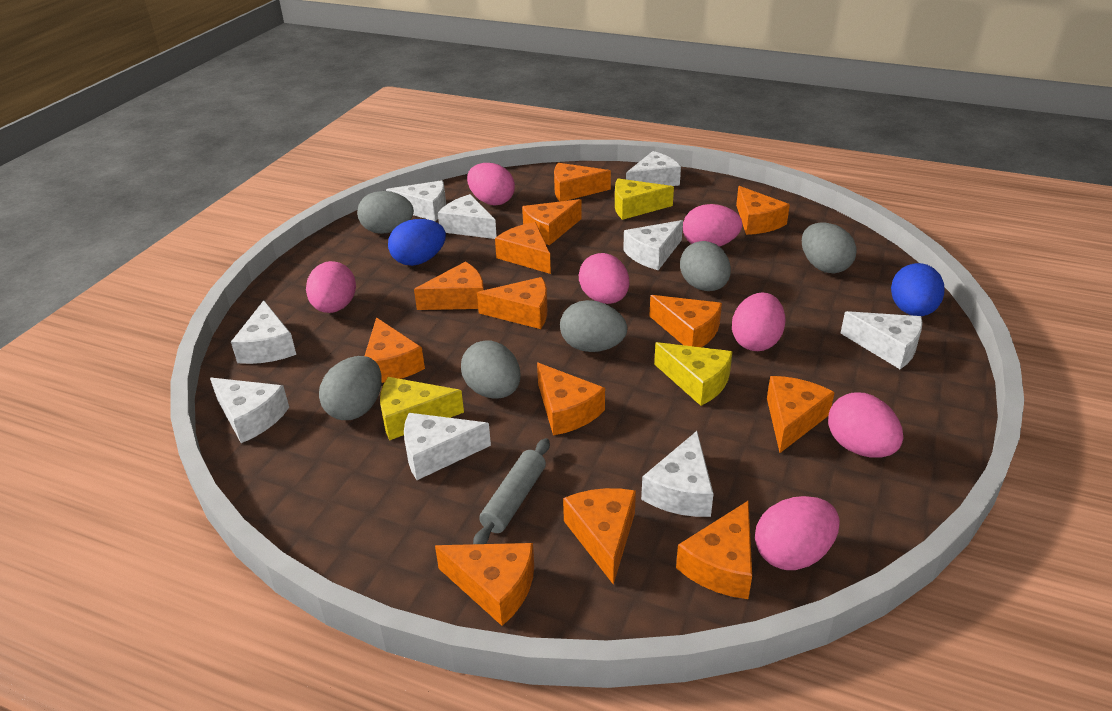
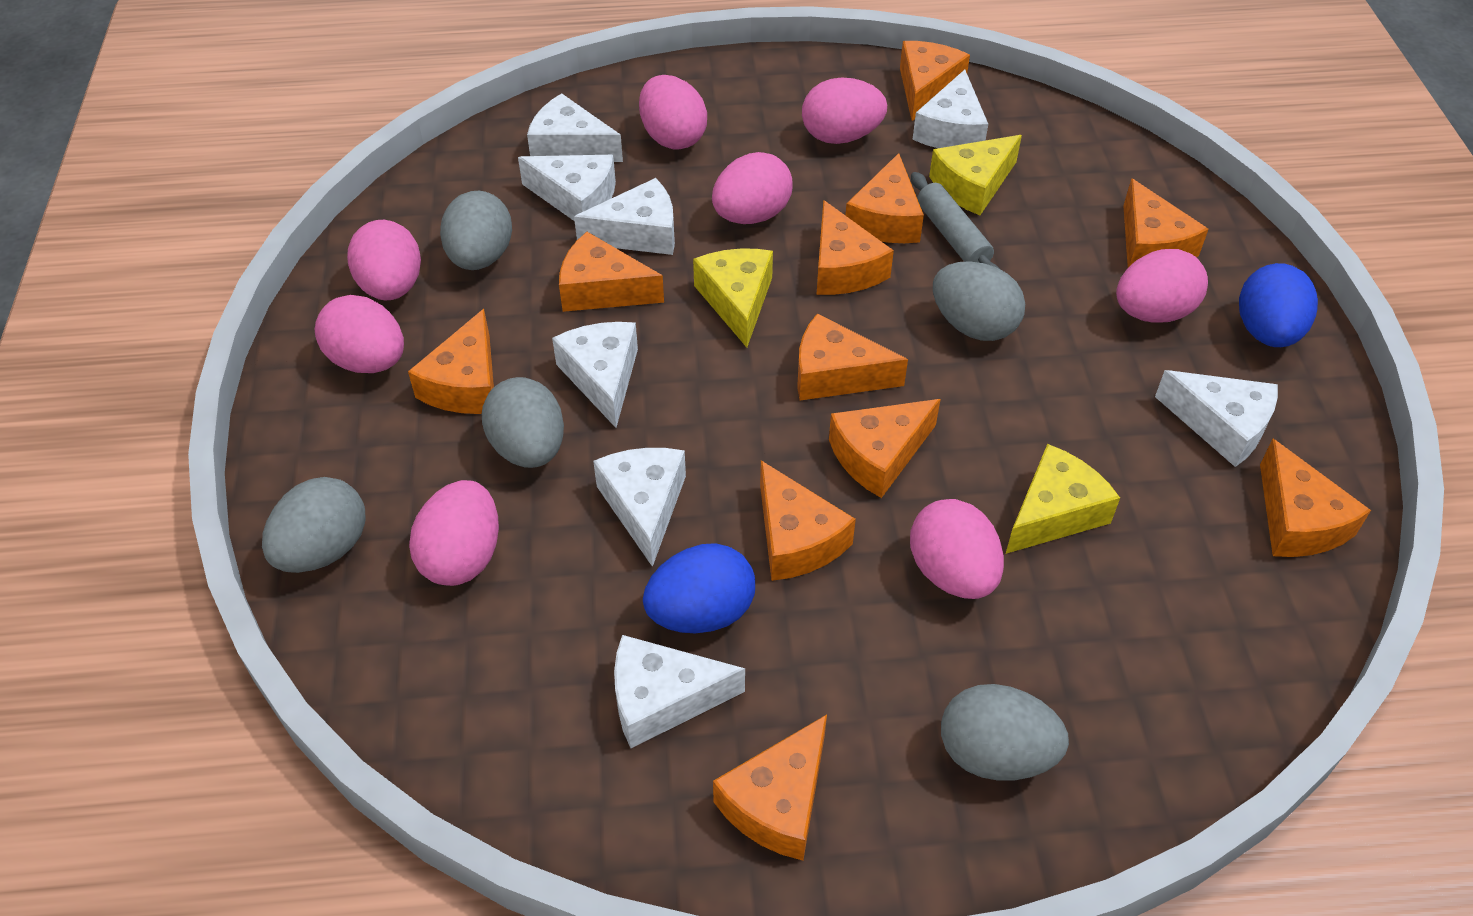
grey egg: 6 -> 5
orange cheese: 13 -> 11
pink egg: 7 -> 8
white cheese: 9 -> 8

